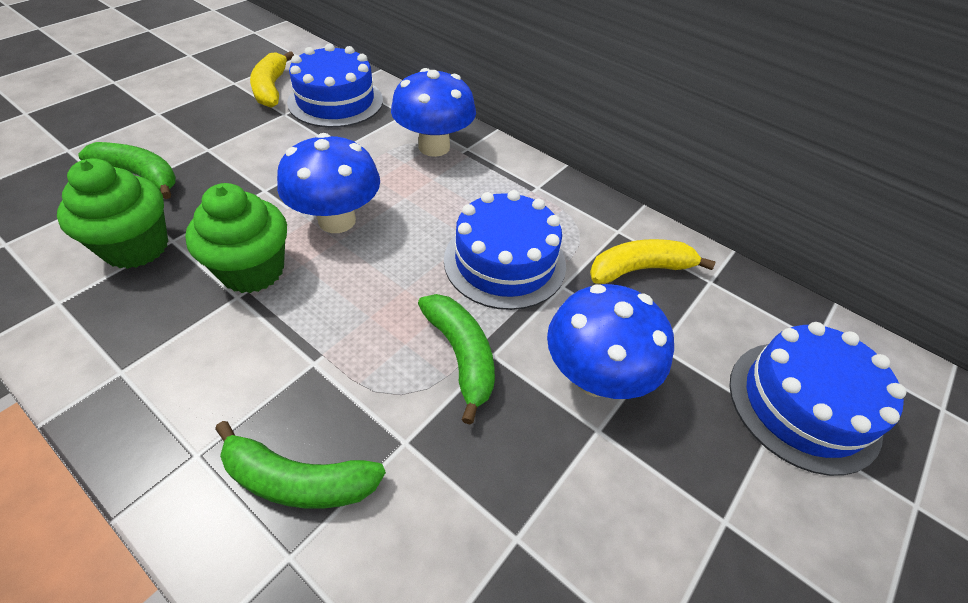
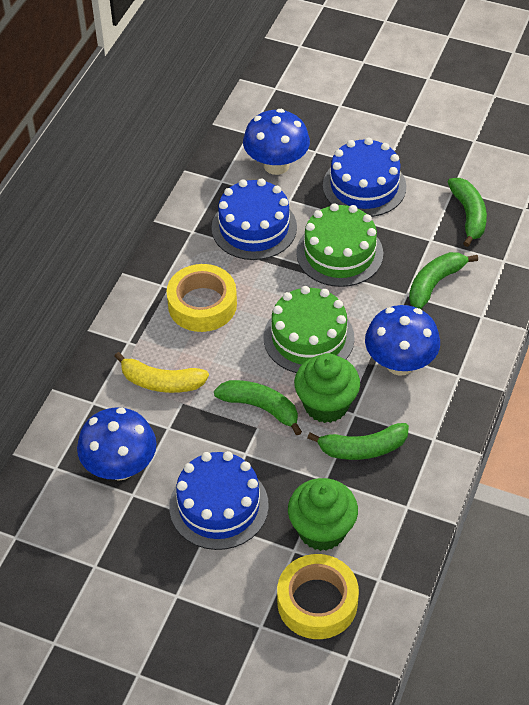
green banana: 3 -> 4
green cake: 0 -> 2
yellow banana: 2 -> 1
yellow tape: 0 -> 2

